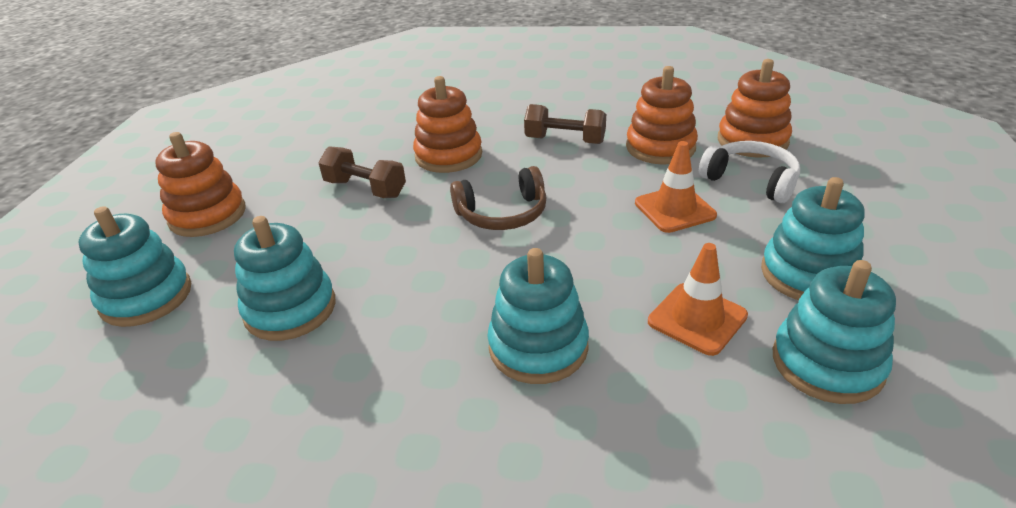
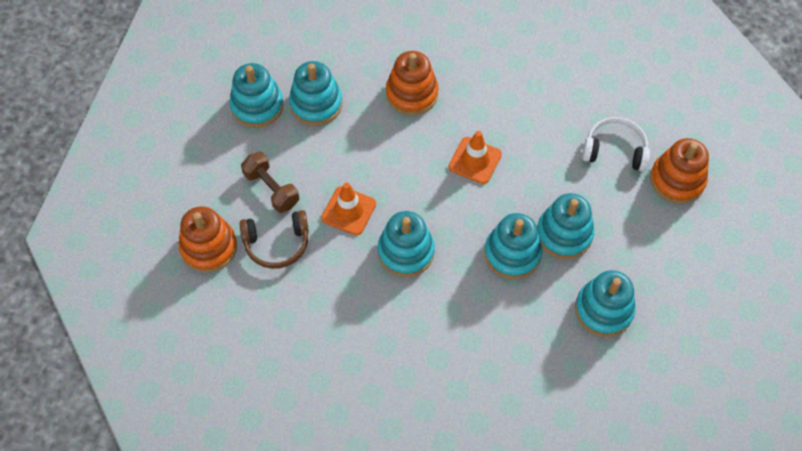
brown dumbbell: 2 -> 1
orange stacking toy: 4 -> 3
turquoise stacking toy: 5 -> 6

